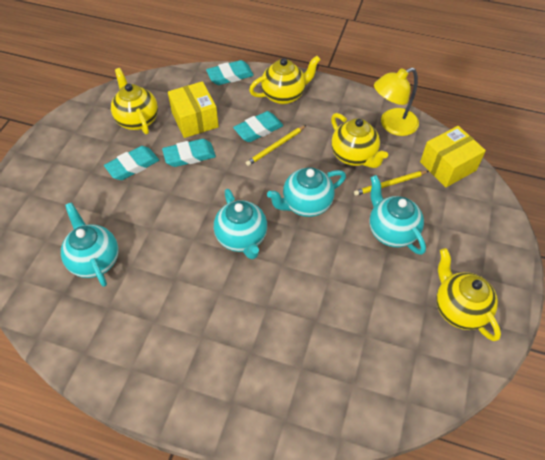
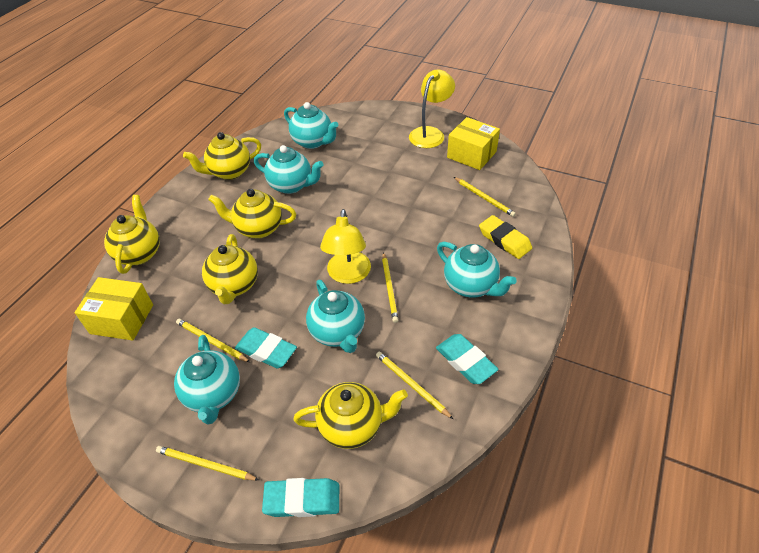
turquoise eraser: 4 -> 3
turquoise teapot: 4 -> 5
yellow eraser: 0 -> 1
yellow lamp: 1 -> 2
yellow pencil: 2 -> 5
yellow teapot: 4 -> 5

